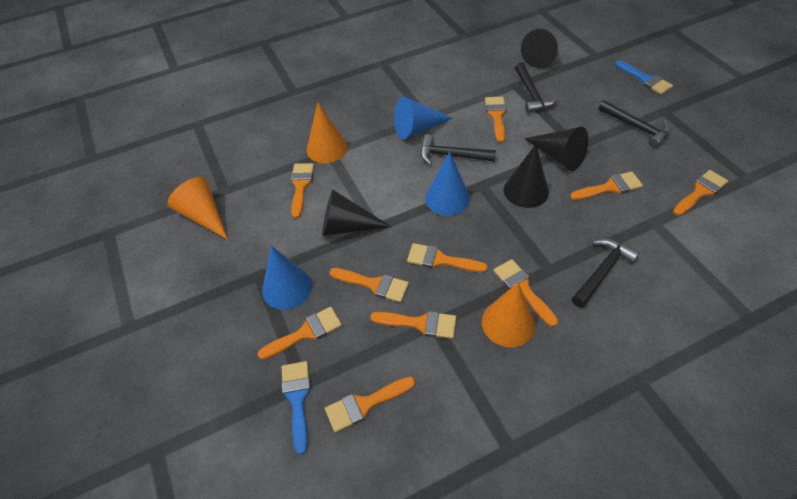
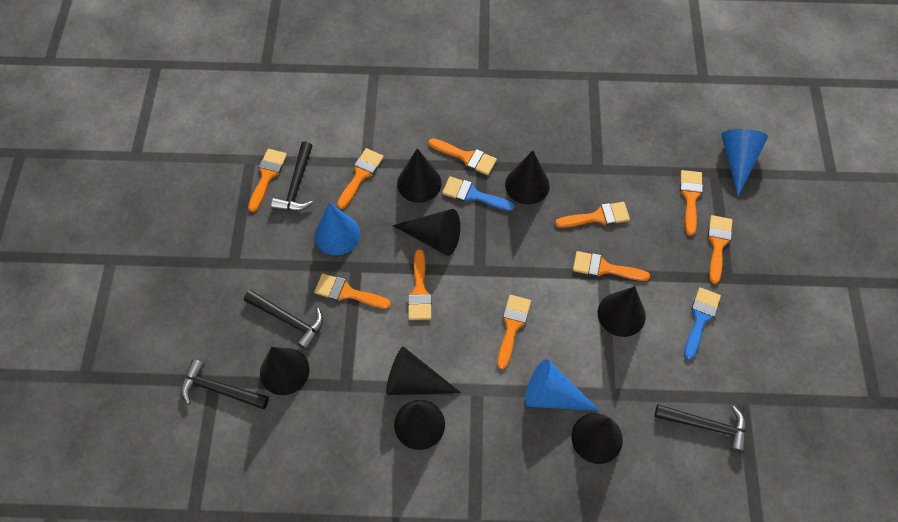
black cone: 4 -> 8
orange cone: 3 -> 0

